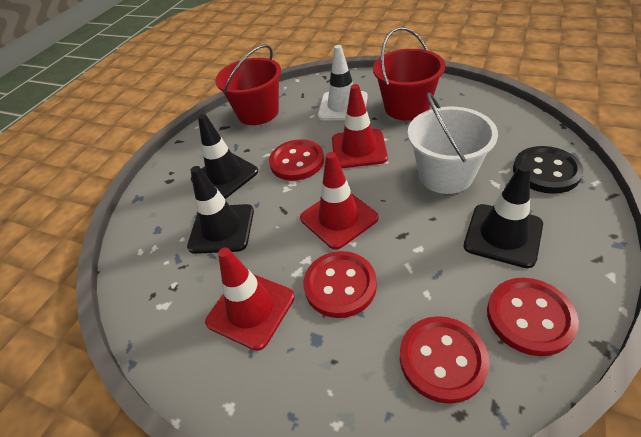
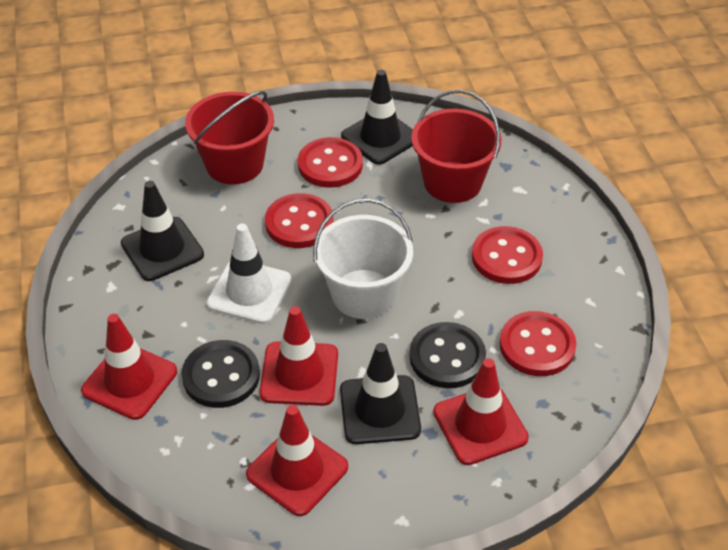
black button: 1 -> 2
red traffic cone: 3 -> 4

